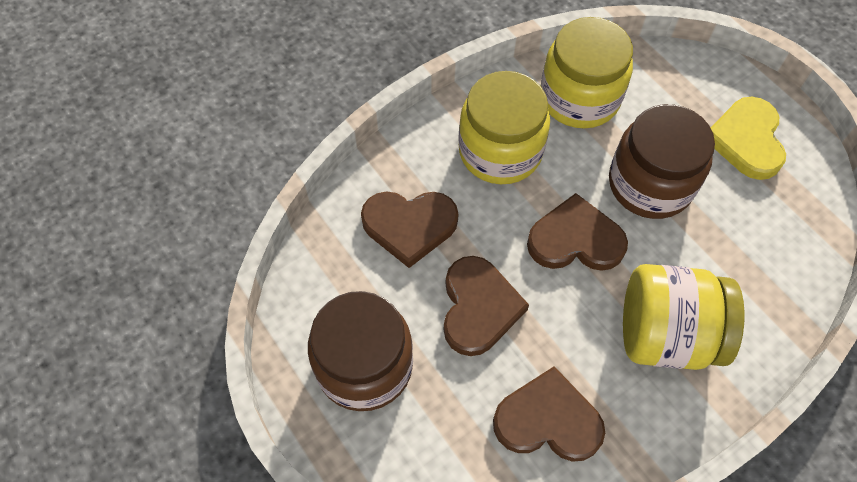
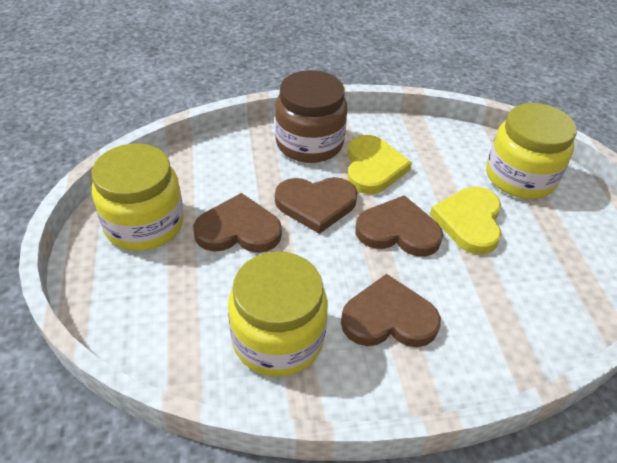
brown jar: 2 -> 1
yellow heart: 1 -> 2

